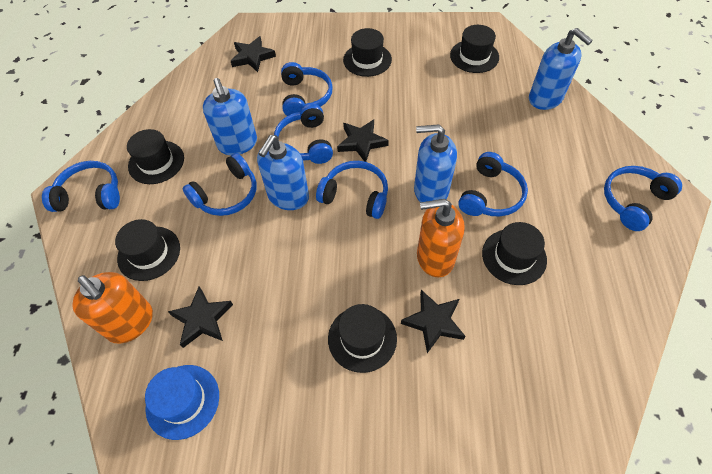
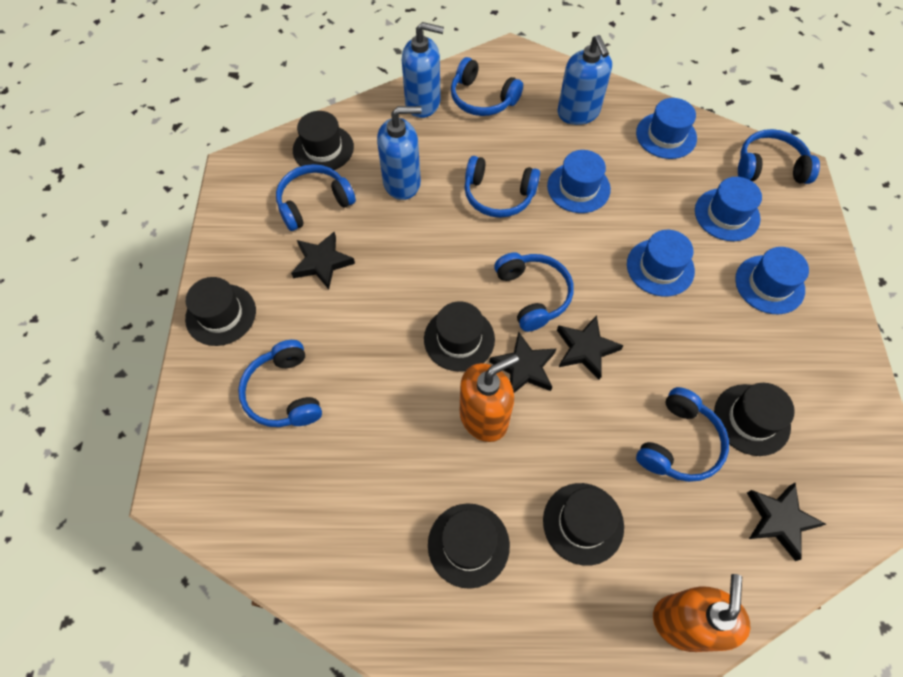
blue hat: 1 -> 5
blue soap dispenser: 4 -> 3

